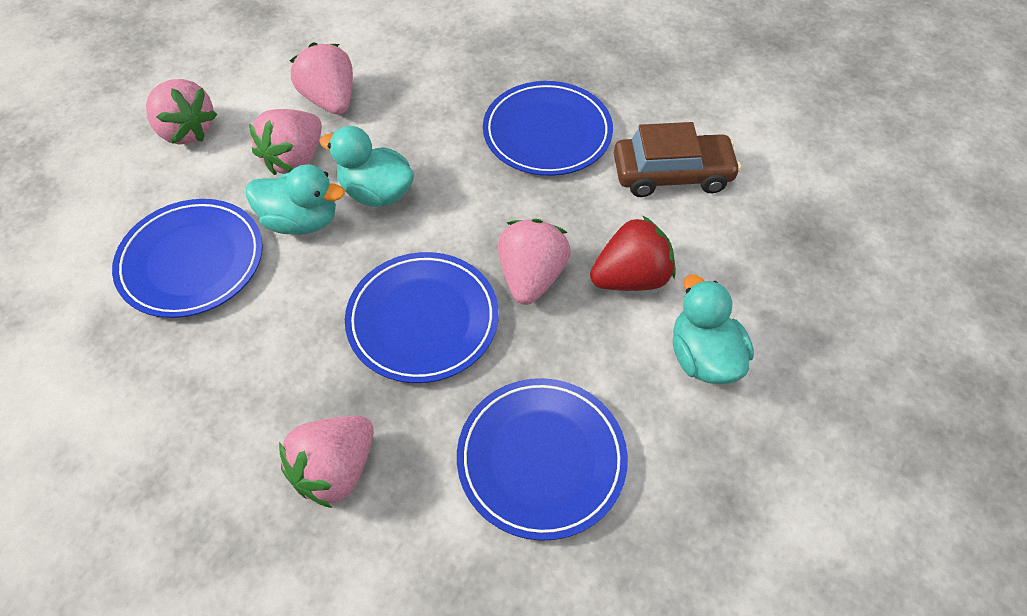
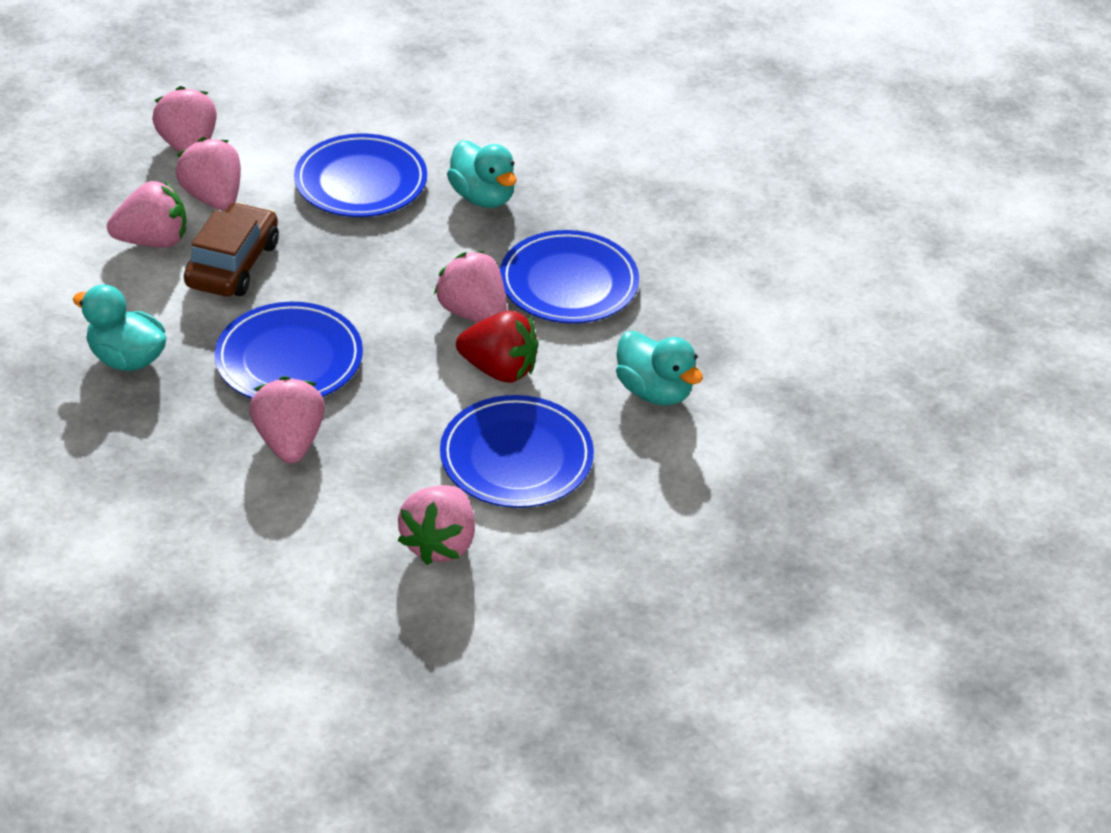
pink strawberry: 5 -> 6

